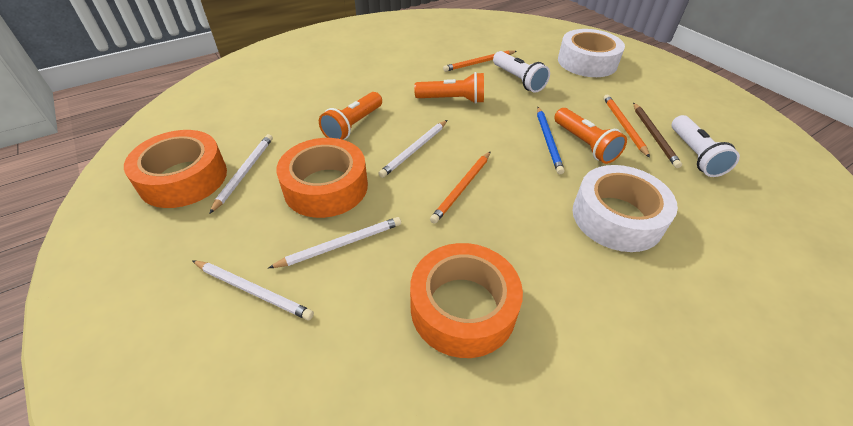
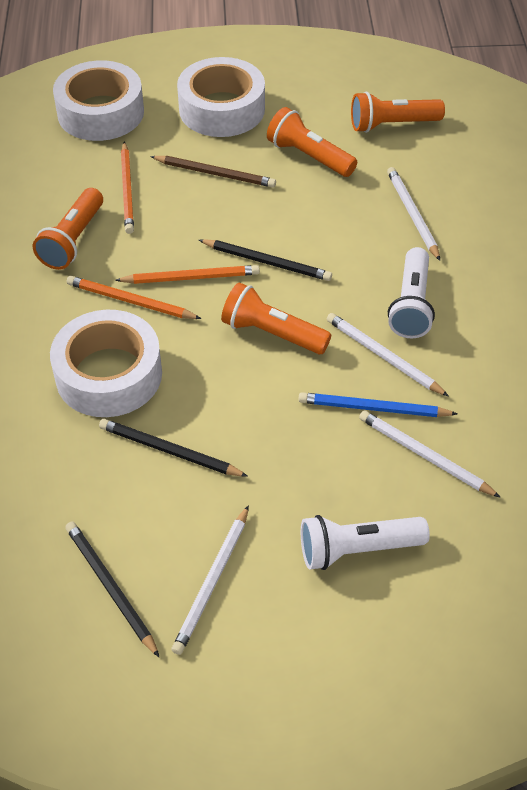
black pencil: 0 -> 3
orange flashlight: 3 -> 4
orange tape: 3 -> 0
white tape: 2 -> 3

